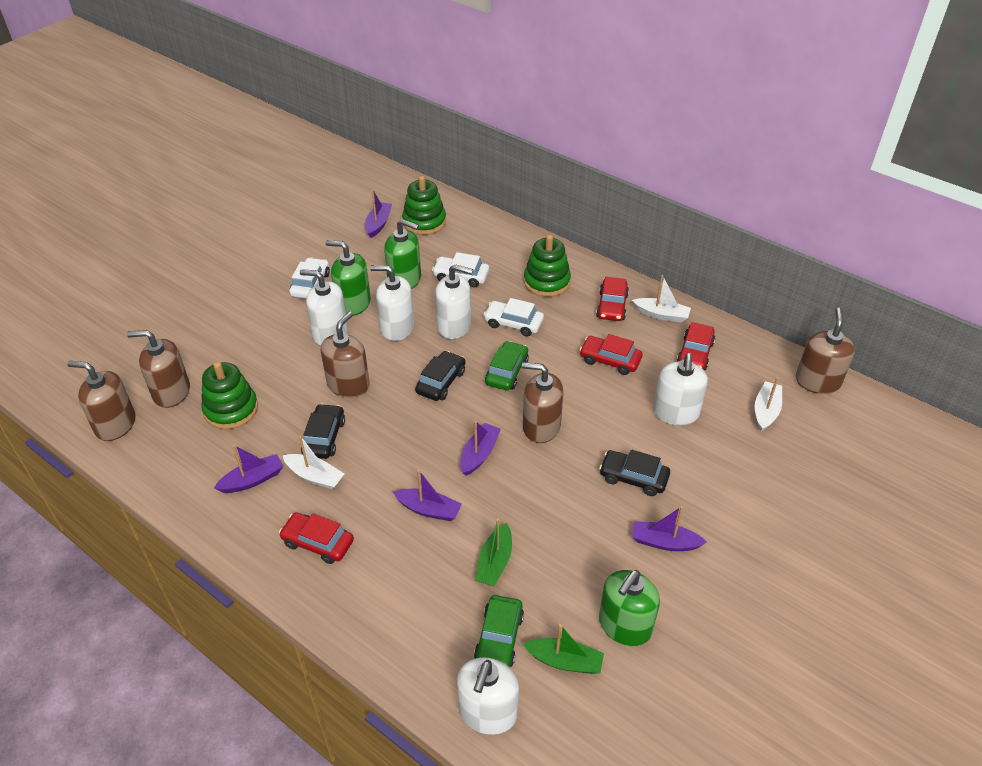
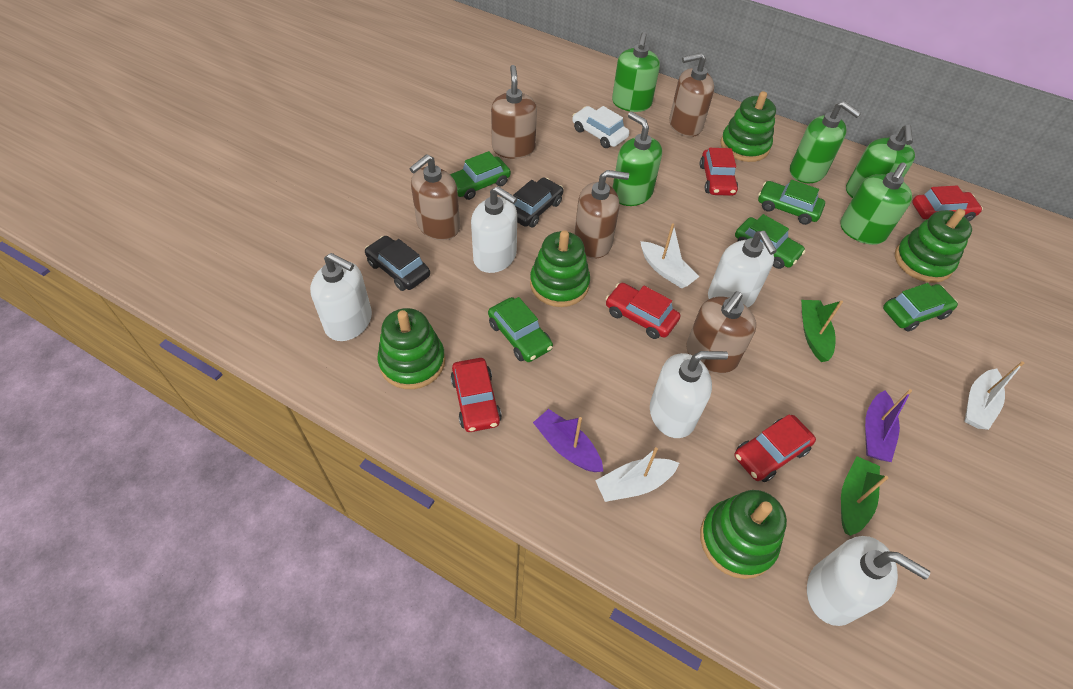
black car: 3 -> 2
green car: 2 -> 5
green soap dispenser: 3 -> 5
green stacking toy: 3 -> 5
purple boat: 5 -> 2
red car: 4 -> 5
white car: 3 -> 1

